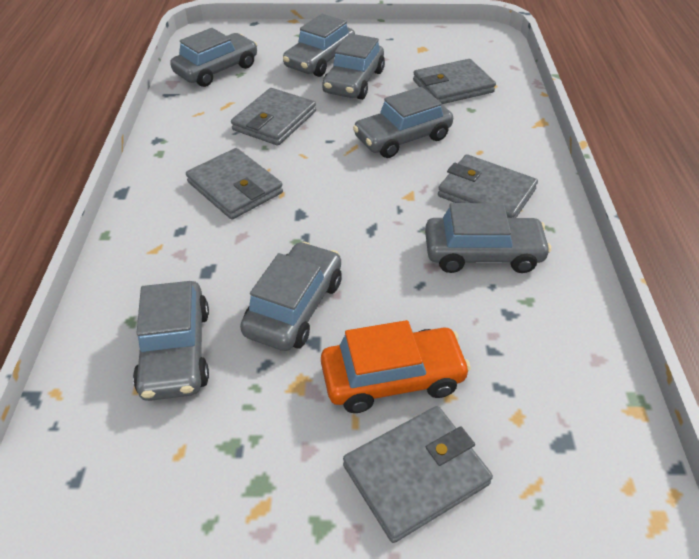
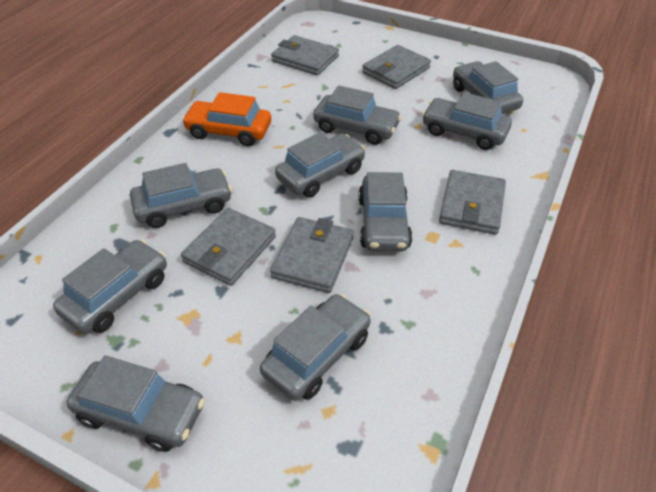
grey car: 7 -> 9

